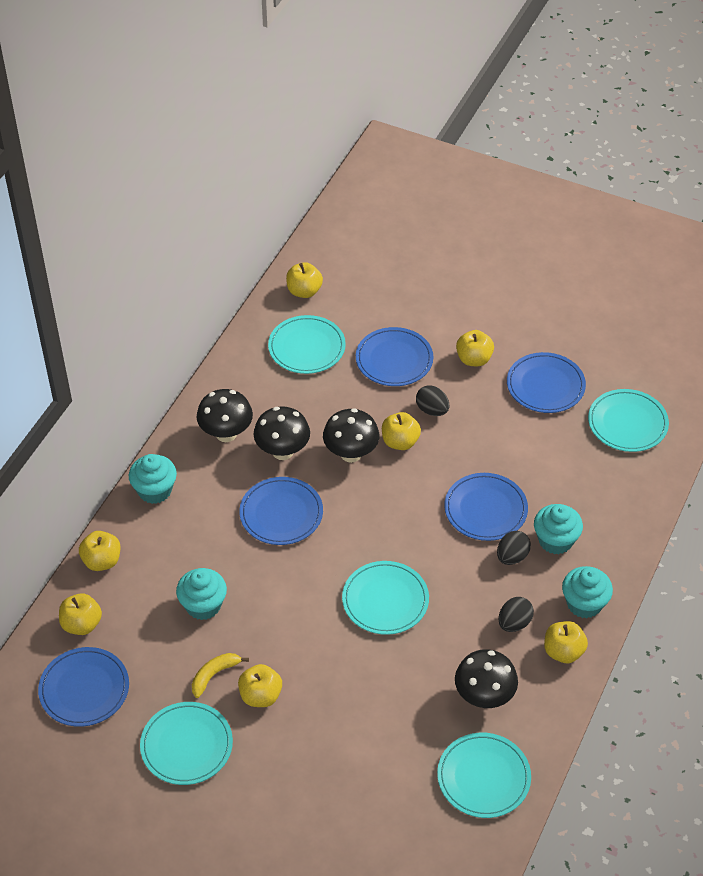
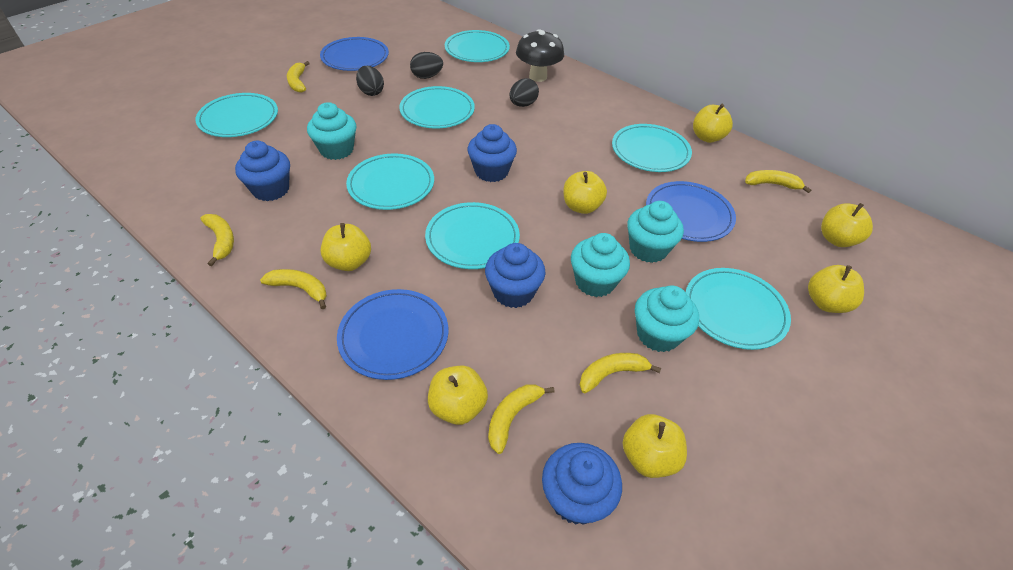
black mushroom: 4 -> 1
blue cupcake: 0 -> 4
blue plate: 5 -> 3
turquoise plate: 5 -> 7
yellow banana: 1 -> 6

